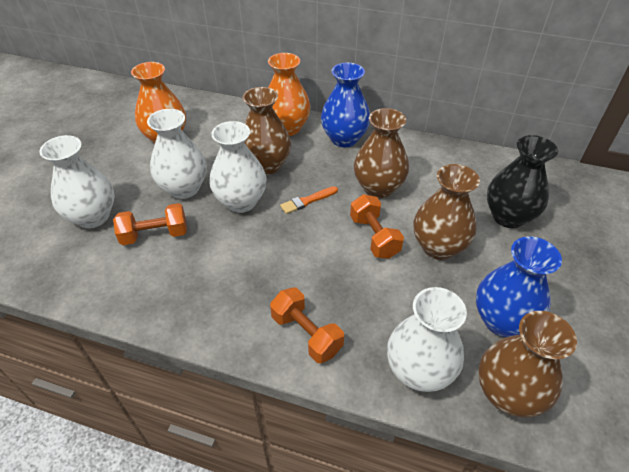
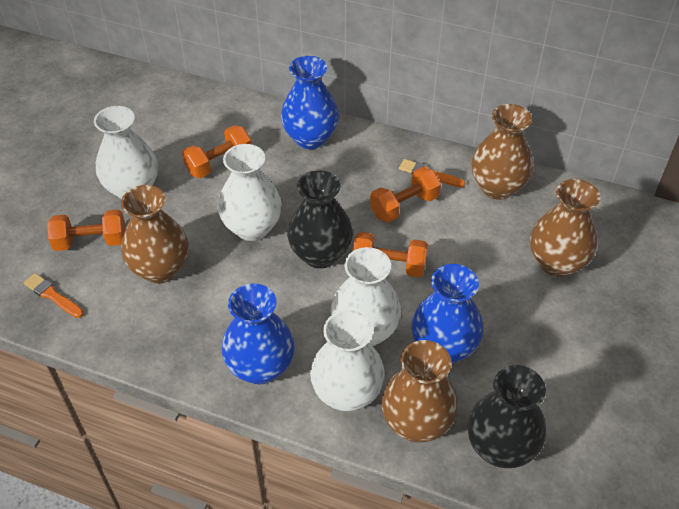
black vase: 1 -> 2
blue vase: 2 -> 3
orange brush: 1 -> 2
orange dumbbell: 3 -> 4
orange vase: 2 -> 0

